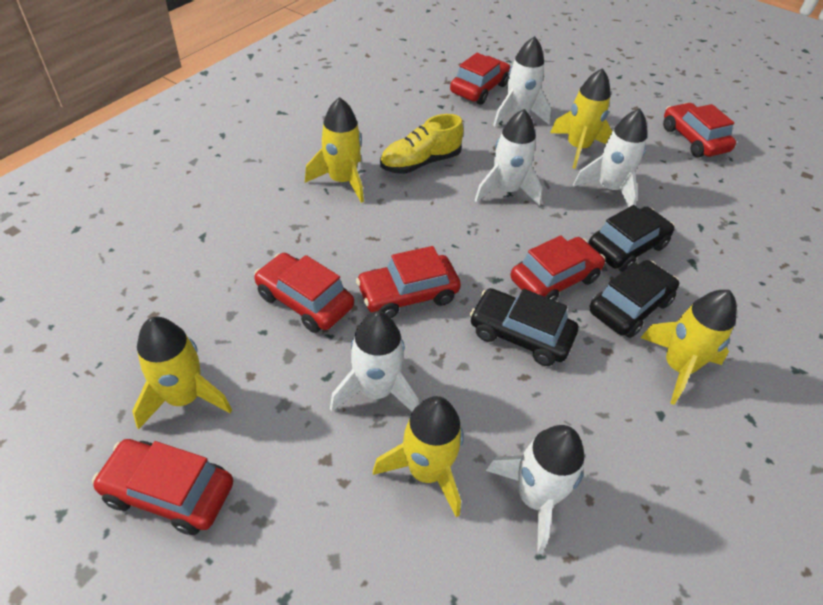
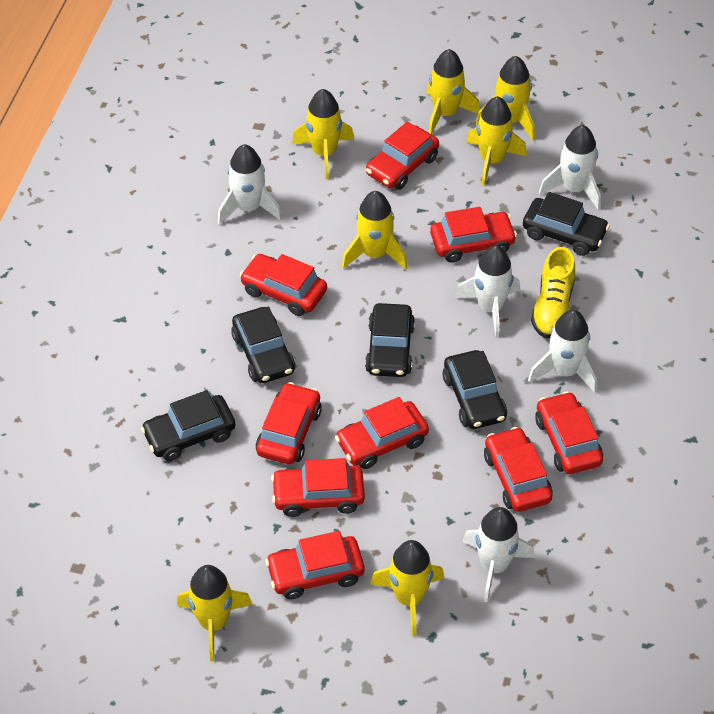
black car: 3 -> 5
red car: 6 -> 9
yellow rocket: 5 -> 7

